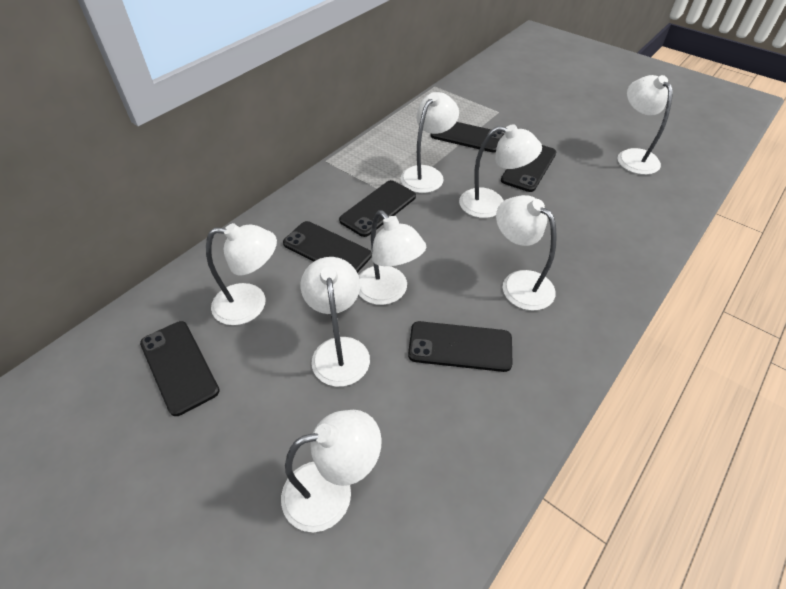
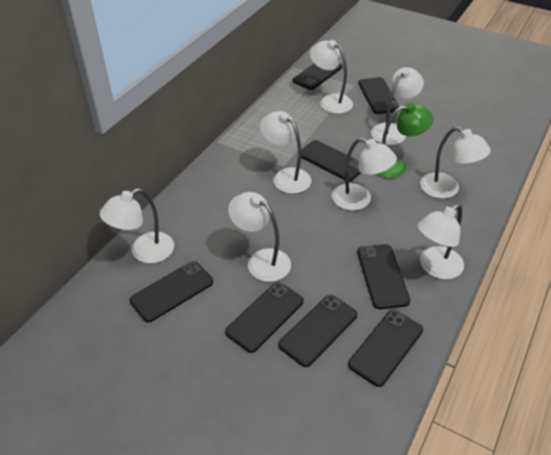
black phone: 6 -> 8
green lamp: 0 -> 1

